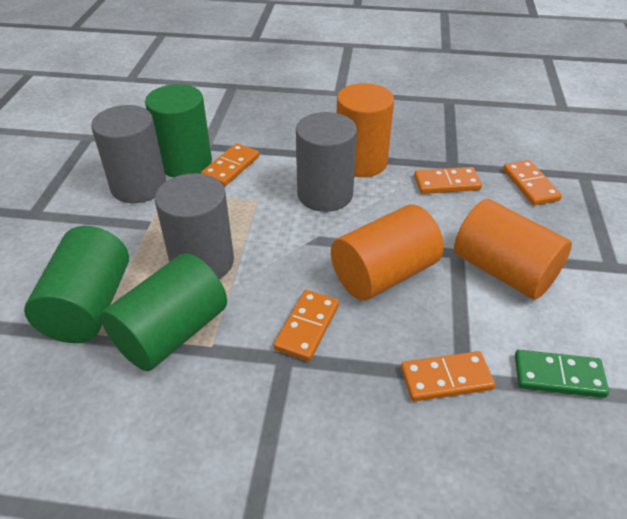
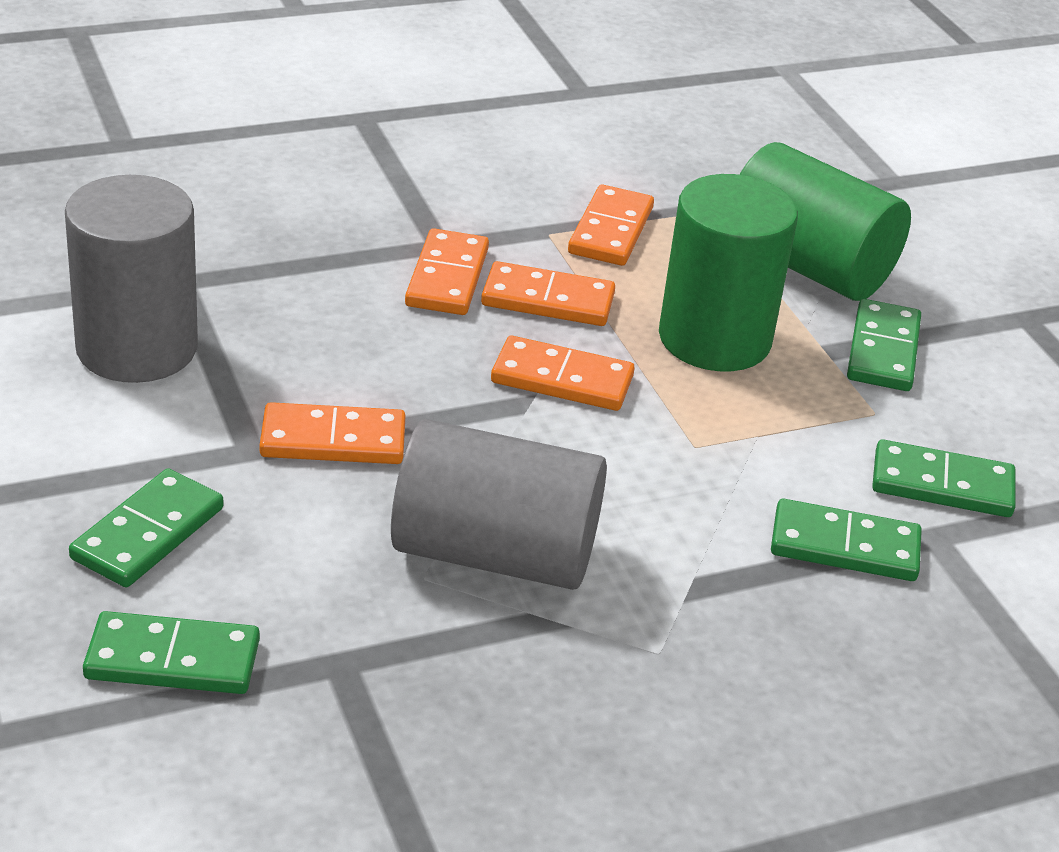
green cylinder: 3 -> 2
green domino: 1 -> 5
grey cylinder: 3 -> 2
orange cylinder: 3 -> 0

